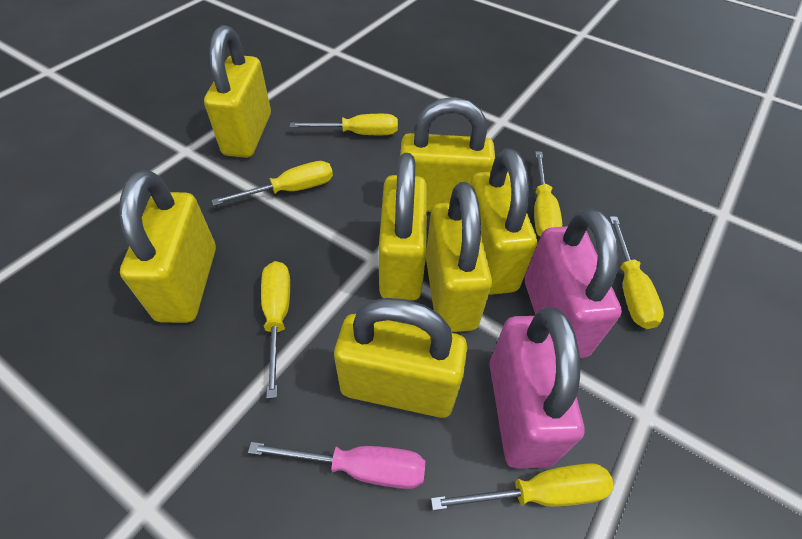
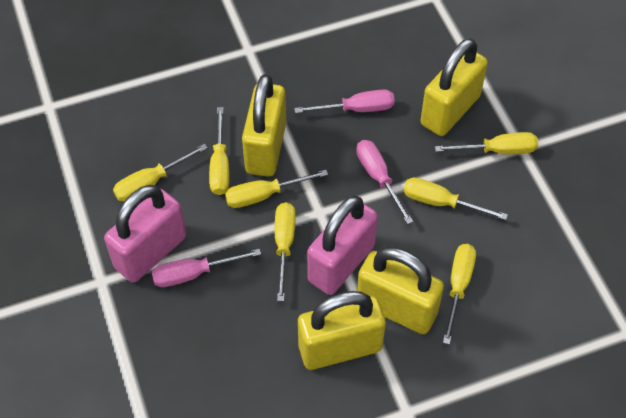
pink screwdriver: 1 -> 3
yellow padlock: 7 -> 4
yellow screwdriver: 6 -> 7

